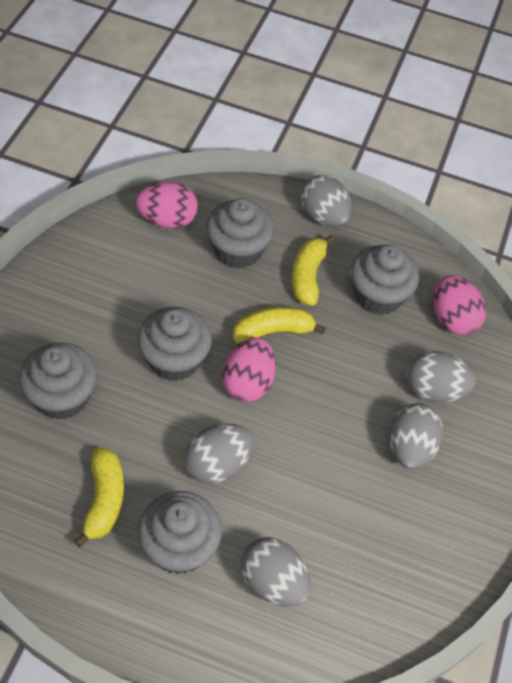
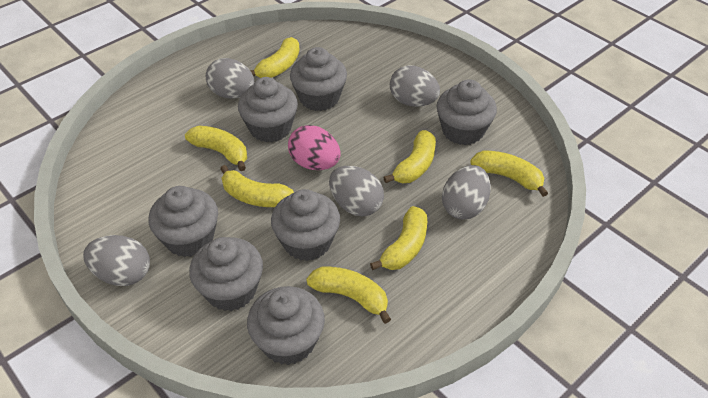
grey cupcake: 5 -> 7
pink egg: 3 -> 1
yellow banana: 3 -> 7

